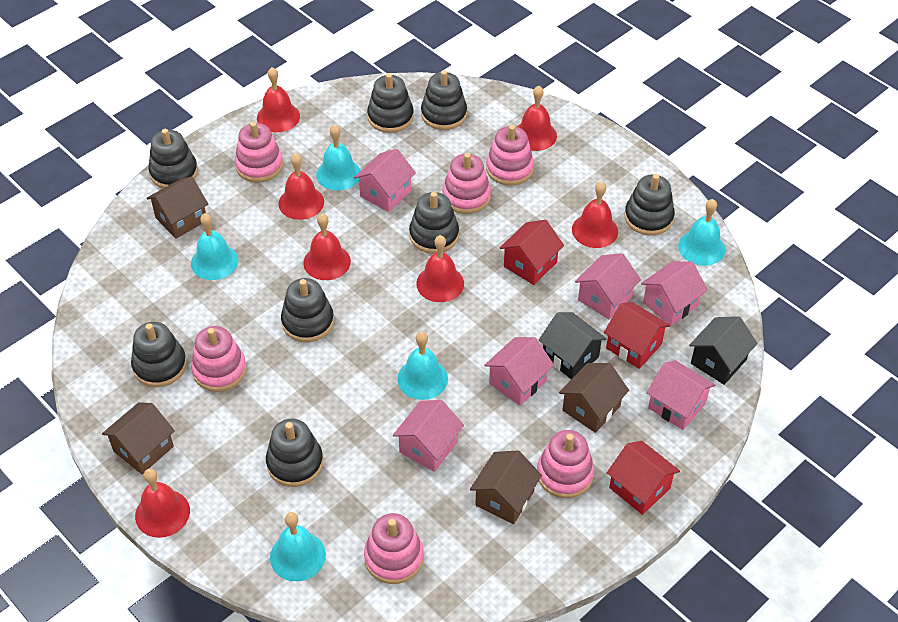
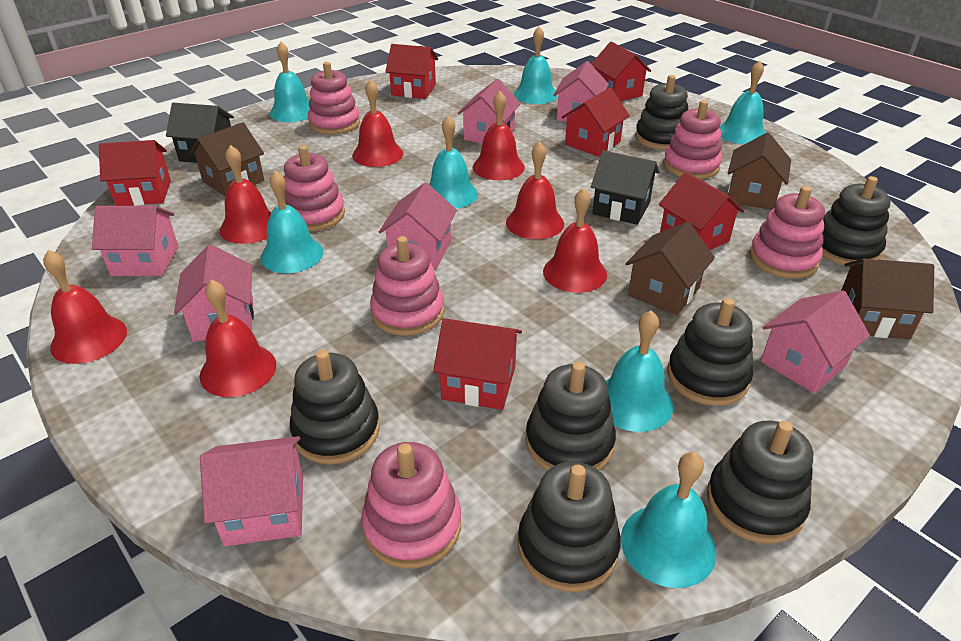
black stacking toy: 8 -> 7
pink house: 6 -> 7
red house: 3 -> 6
turquoise bell: 5 -> 7

